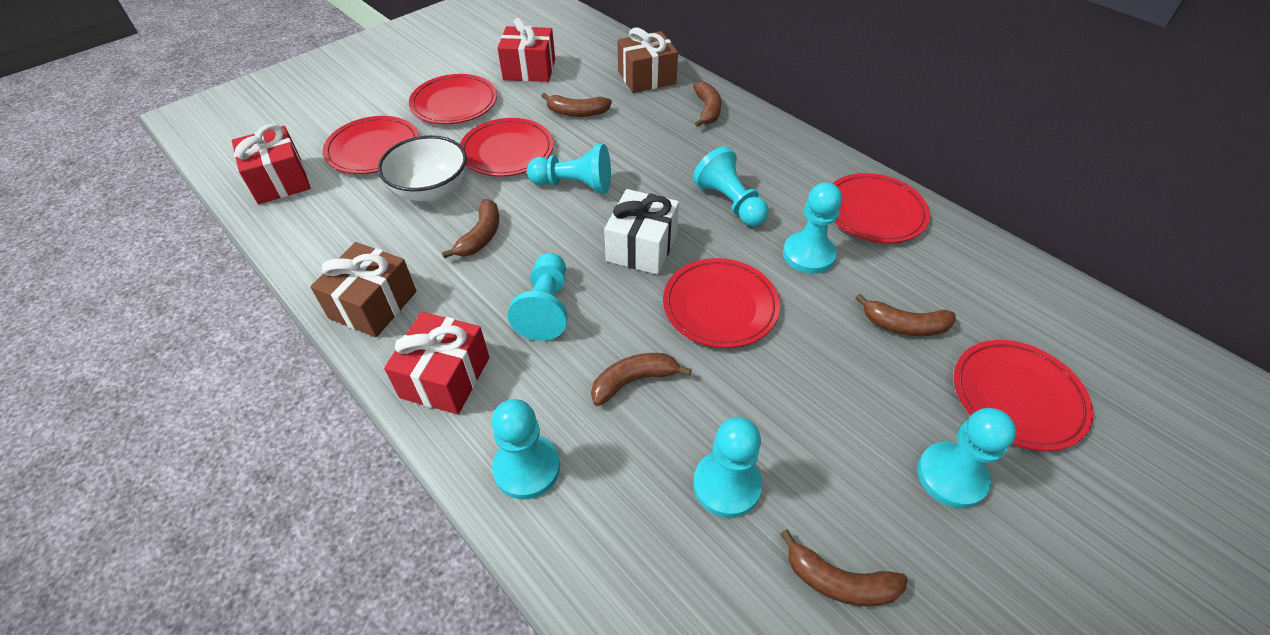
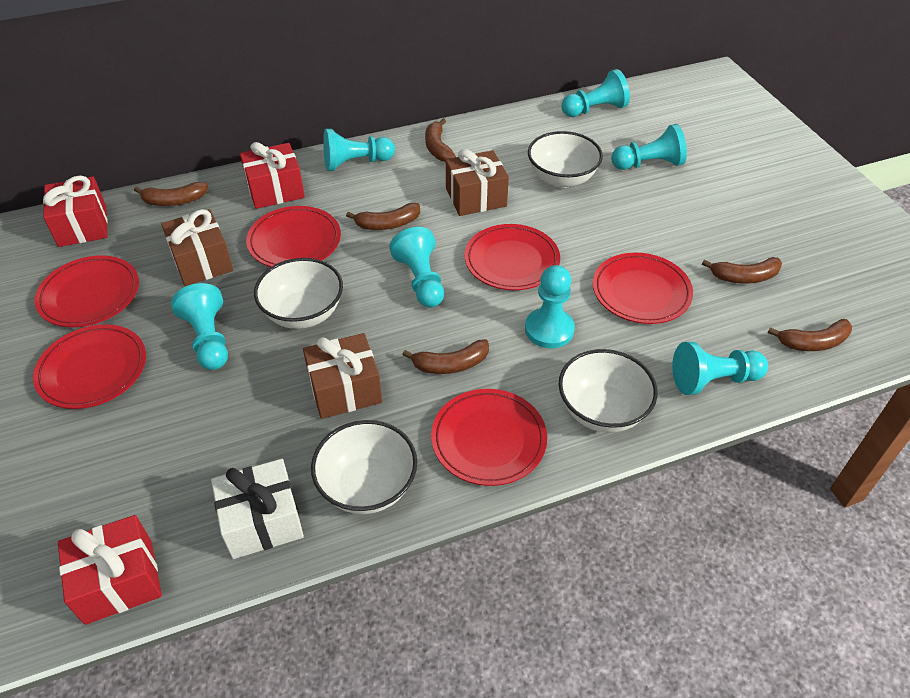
brown gift: 2 -> 3
white bowl: 1 -> 4

